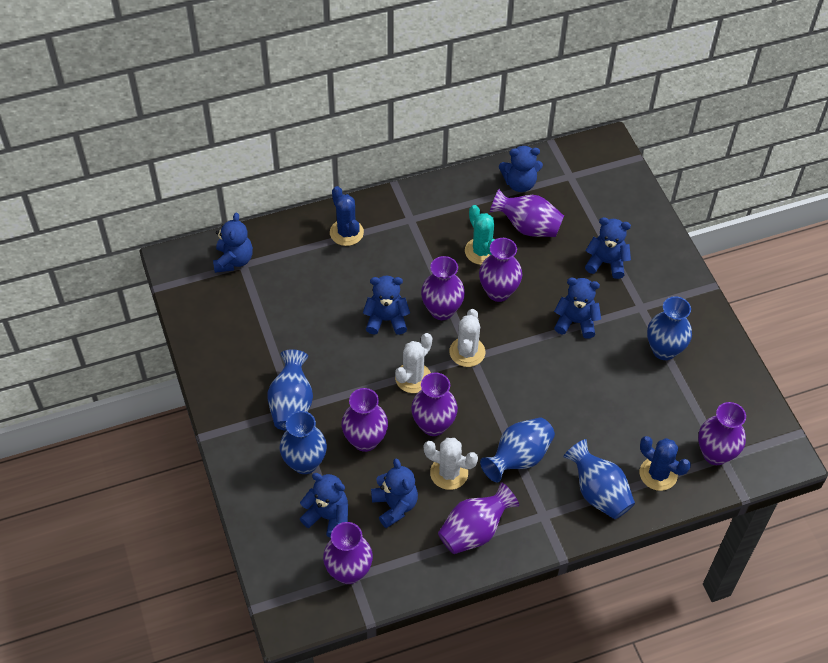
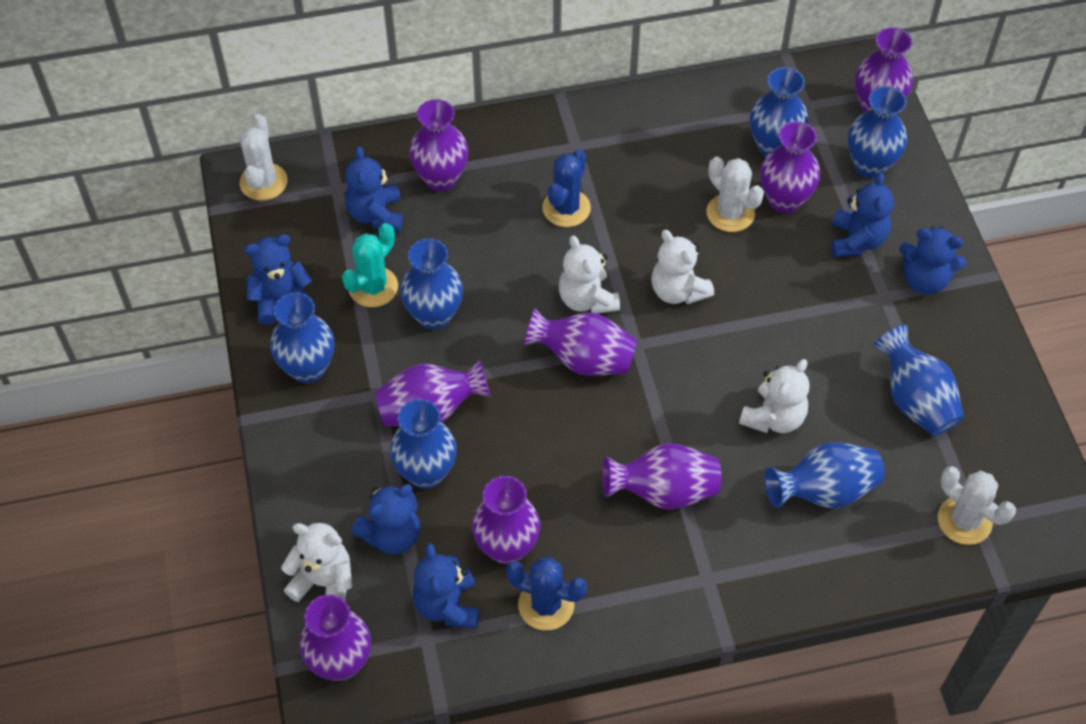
blue teddy bear: 7 -> 6
blue vase: 5 -> 7
white teddy bear: 0 -> 4

